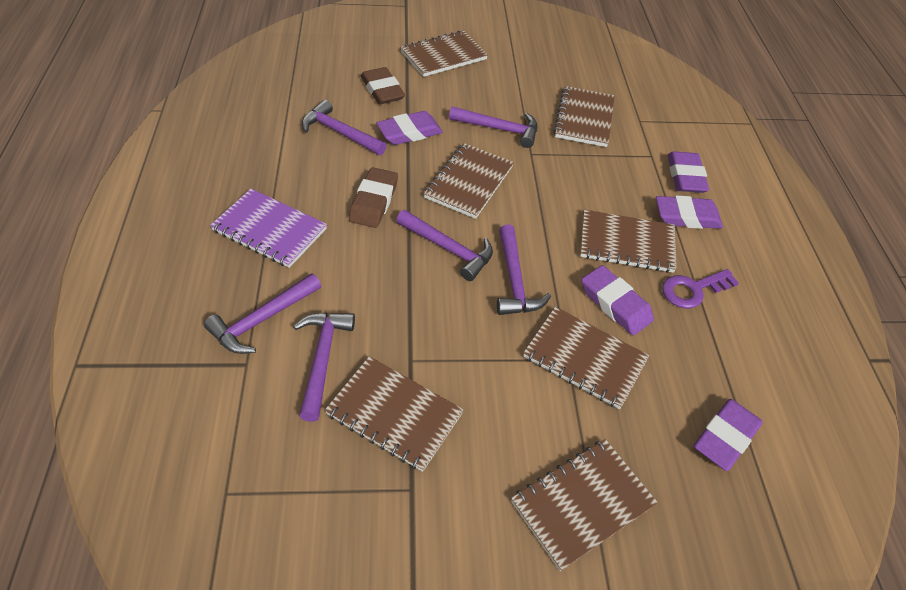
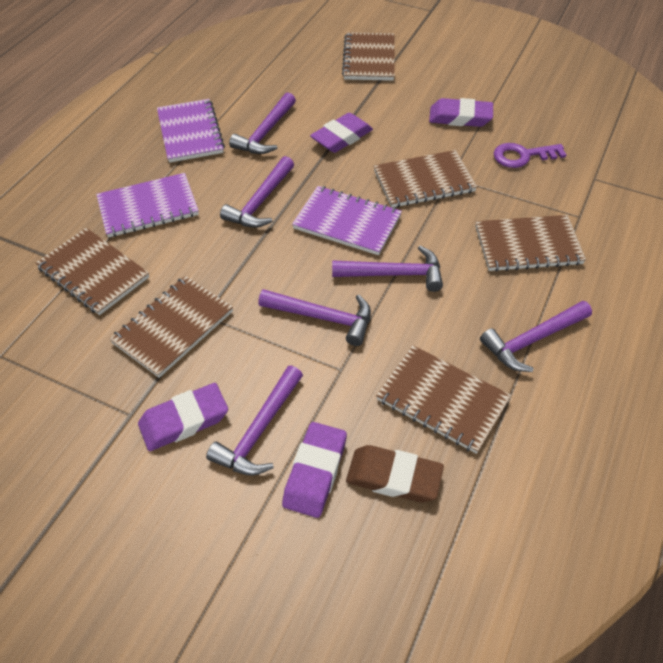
brown eraser: 2 -> 1
brown notebook: 7 -> 6
purple eraser: 5 -> 4
purple notebook: 1 -> 3

